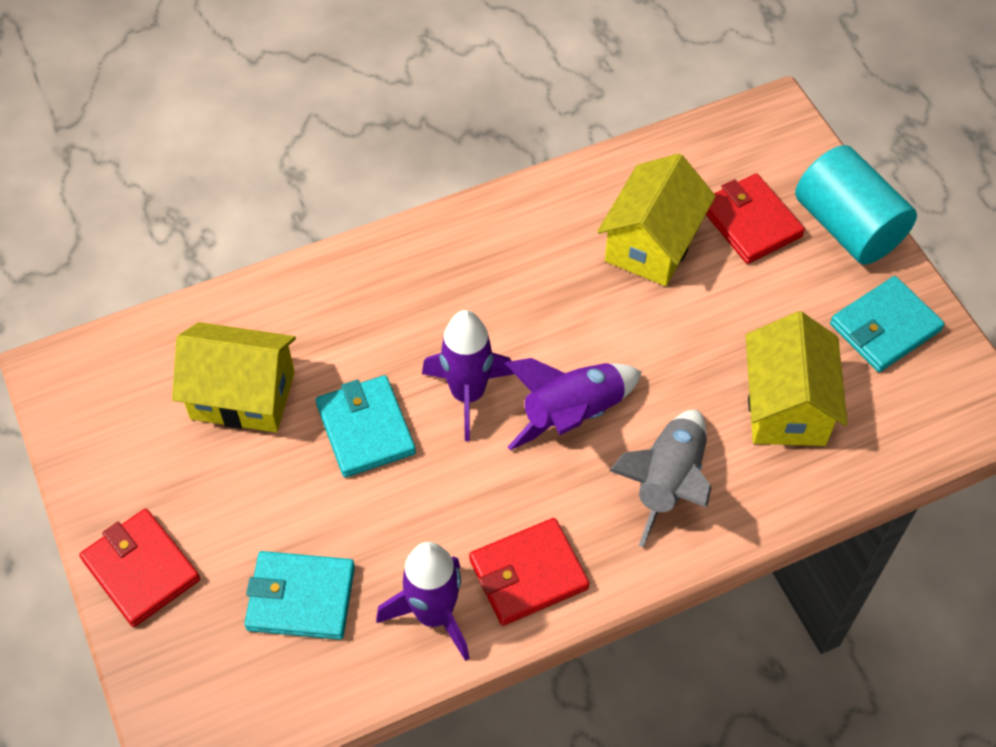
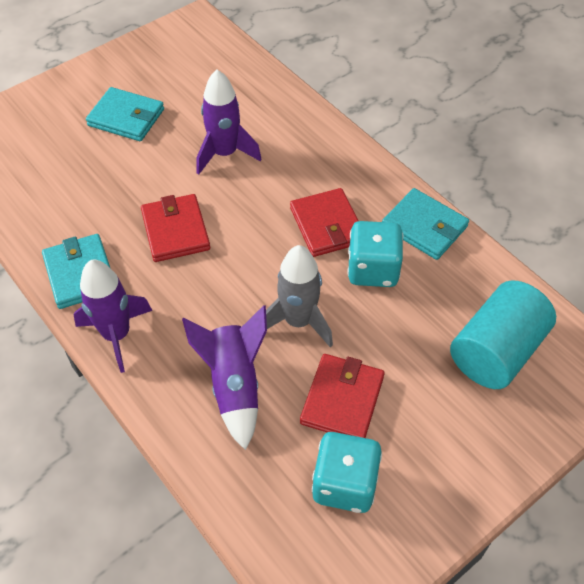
turquoise dice: 0 -> 2
yellow house: 3 -> 0

